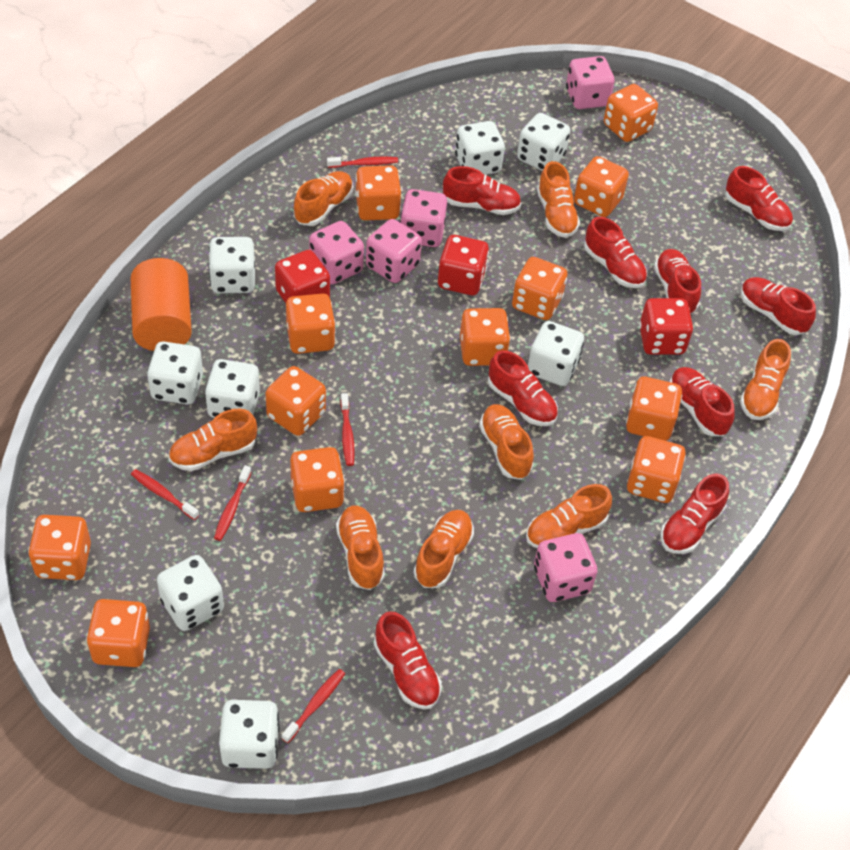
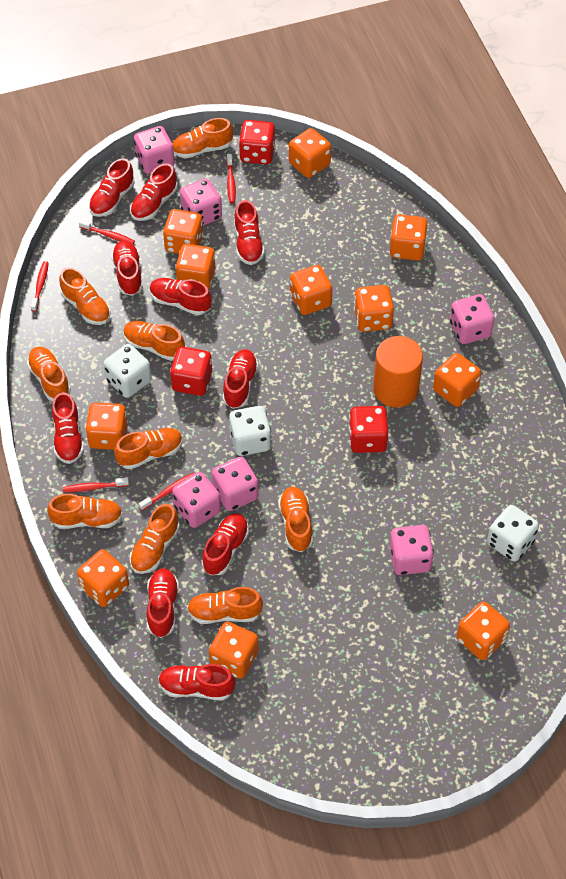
orange dice: 12 -> 11
orange shoe: 8 -> 9
pink dice: 5 -> 6
red shoe: 9 -> 10
white dice: 8 -> 3

